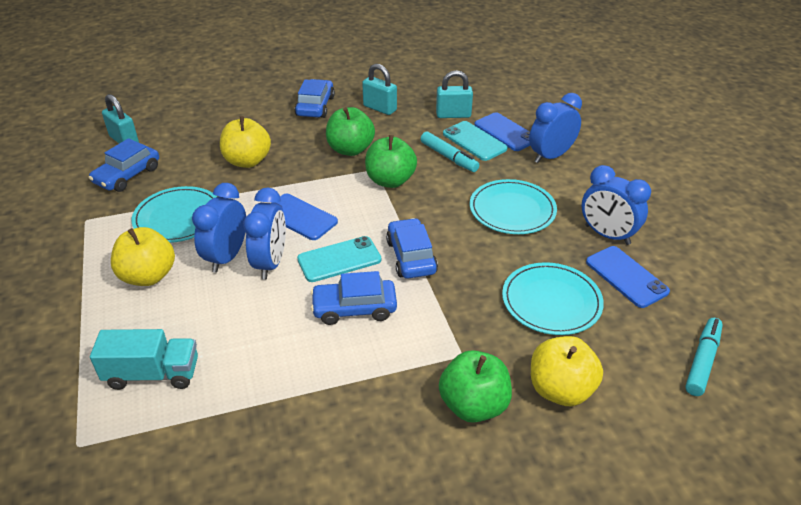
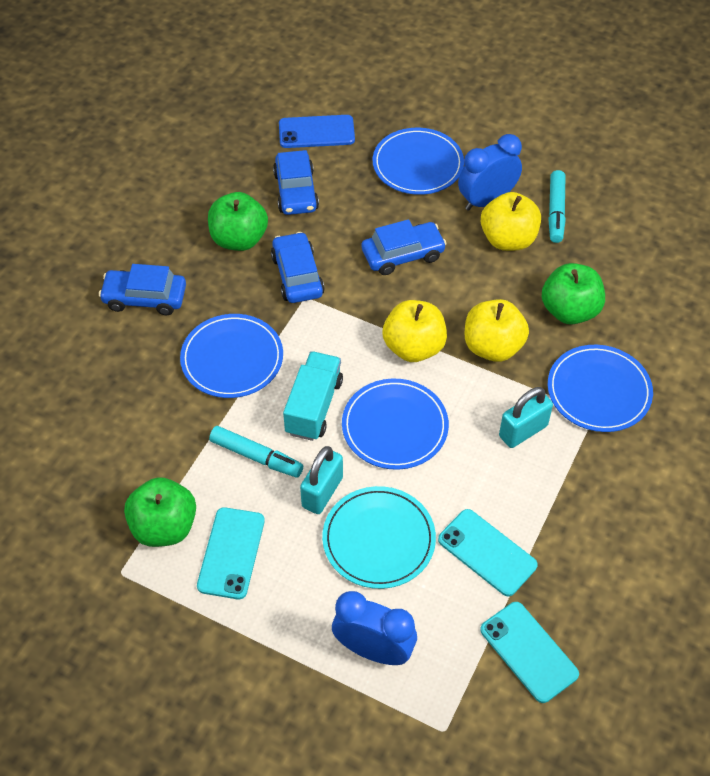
blue clock: 4 -> 2
blue phone: 3 -> 1
blue plate: 0 -> 4
turquoise padlock: 3 -> 2
turquoise phone: 2 -> 3
turquoise plate: 3 -> 1

